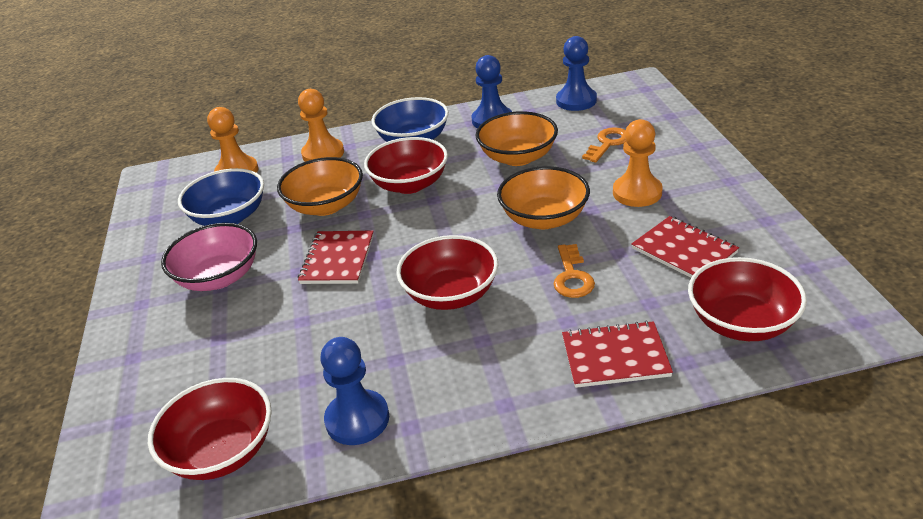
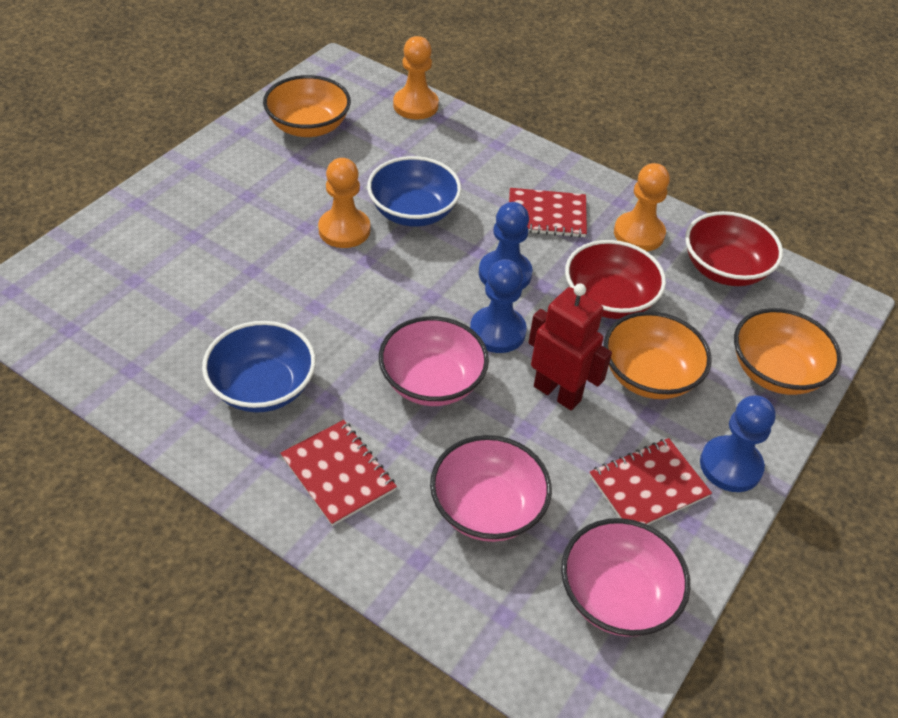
orange key: 2 -> 0
pink bowl: 1 -> 3
red bowl: 4 -> 2
red robot: 0 -> 1

